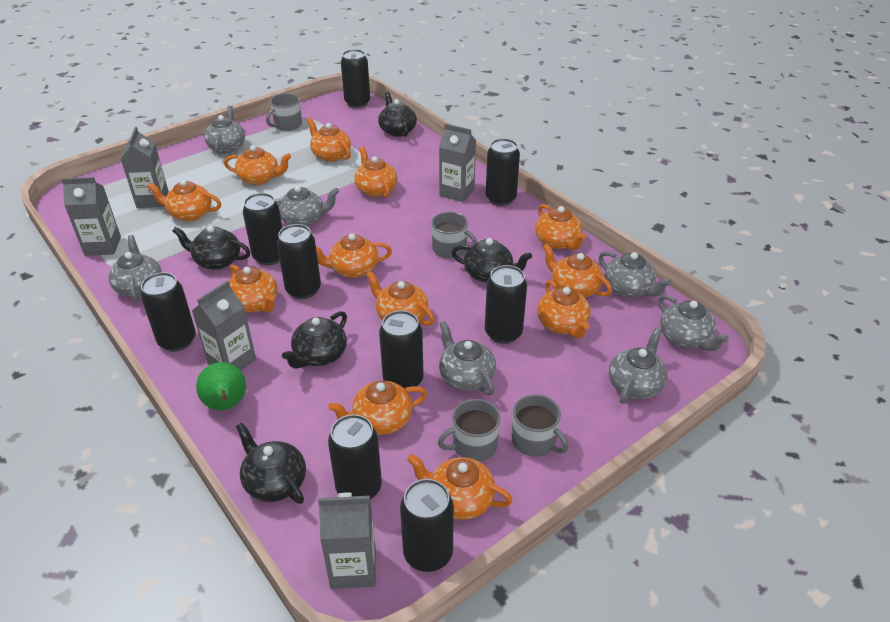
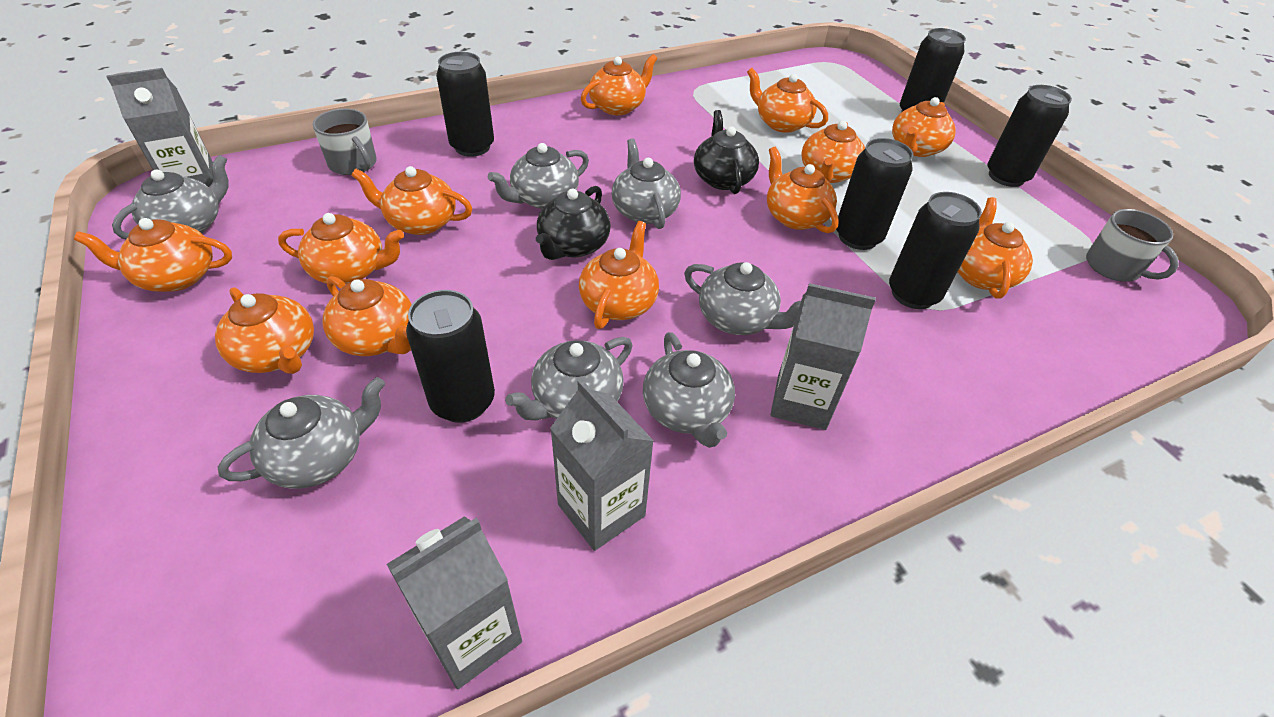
black can: 9 -> 6
black teapot: 5 -> 2
green pear: 1 -> 0
grey carton: 5 -> 4
grey mug: 4 -> 2

